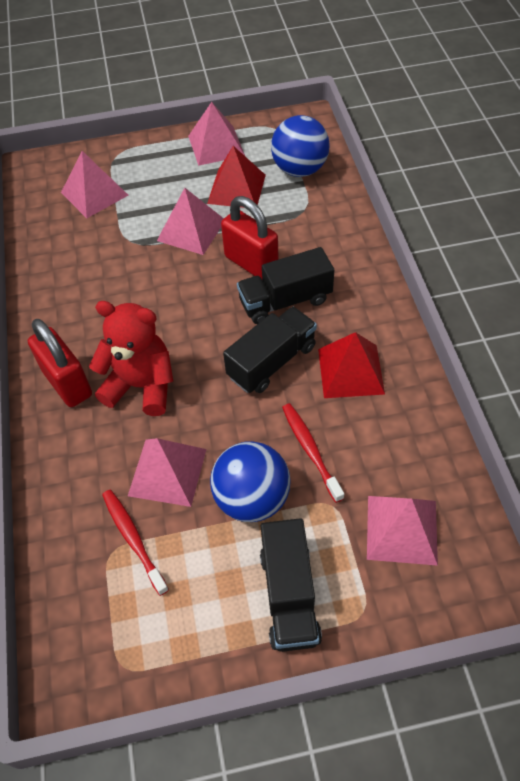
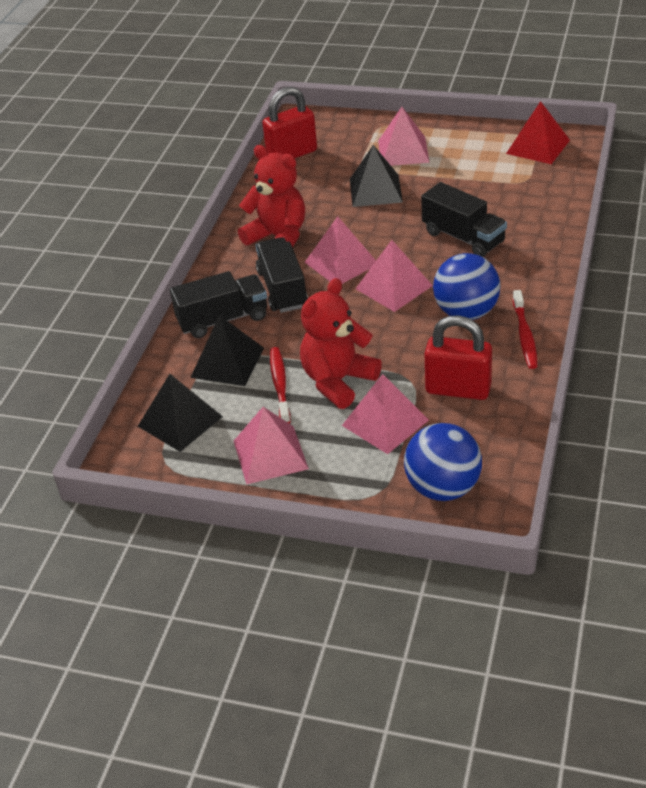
black pyramid: 0 -> 3
red pyramid: 2 -> 1
red teddy bear: 1 -> 2

